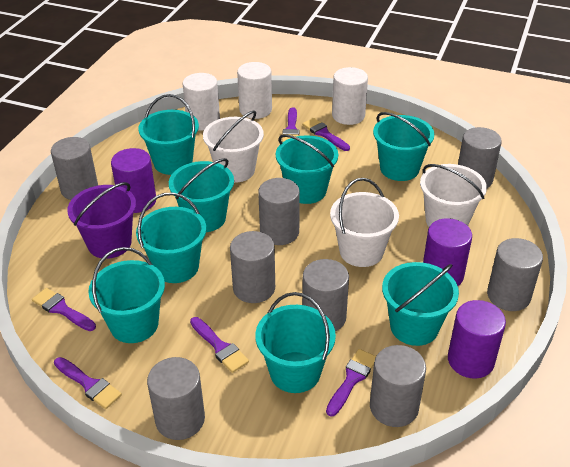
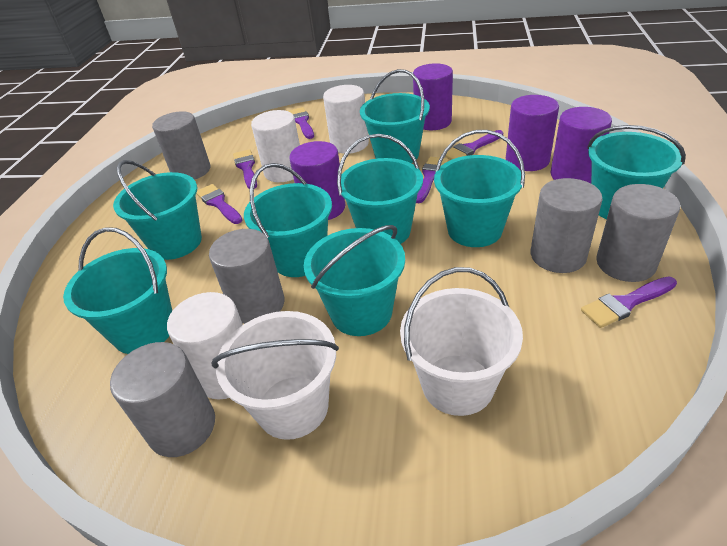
grey cylinder: 8 -> 5
purple bucket: 1 -> 0
purple cylinder: 3 -> 4
white bucket: 3 -> 2

